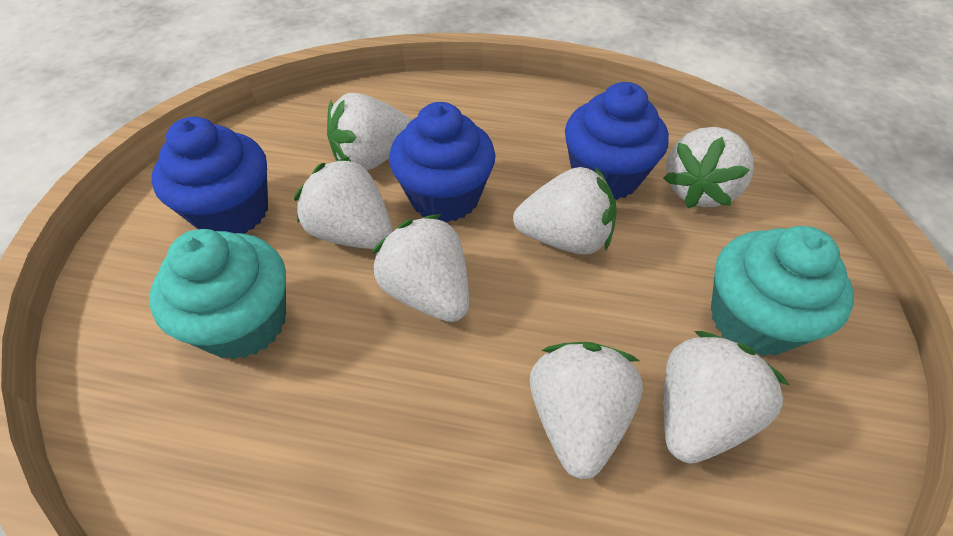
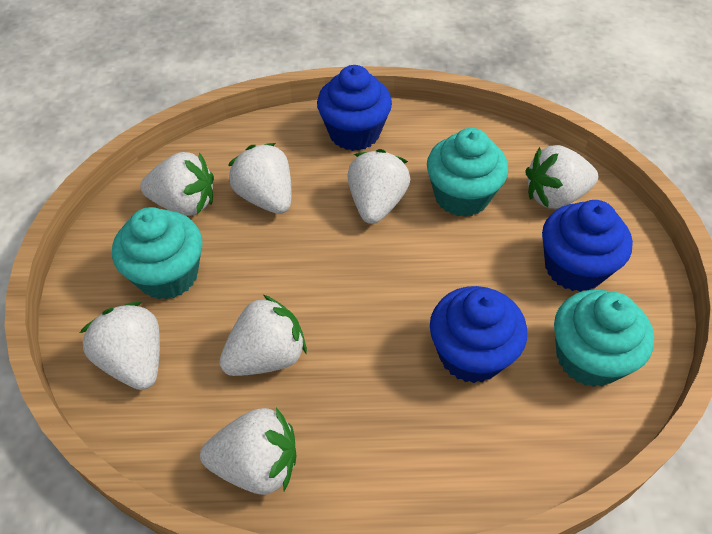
turquoise cupcake: 2 -> 3

